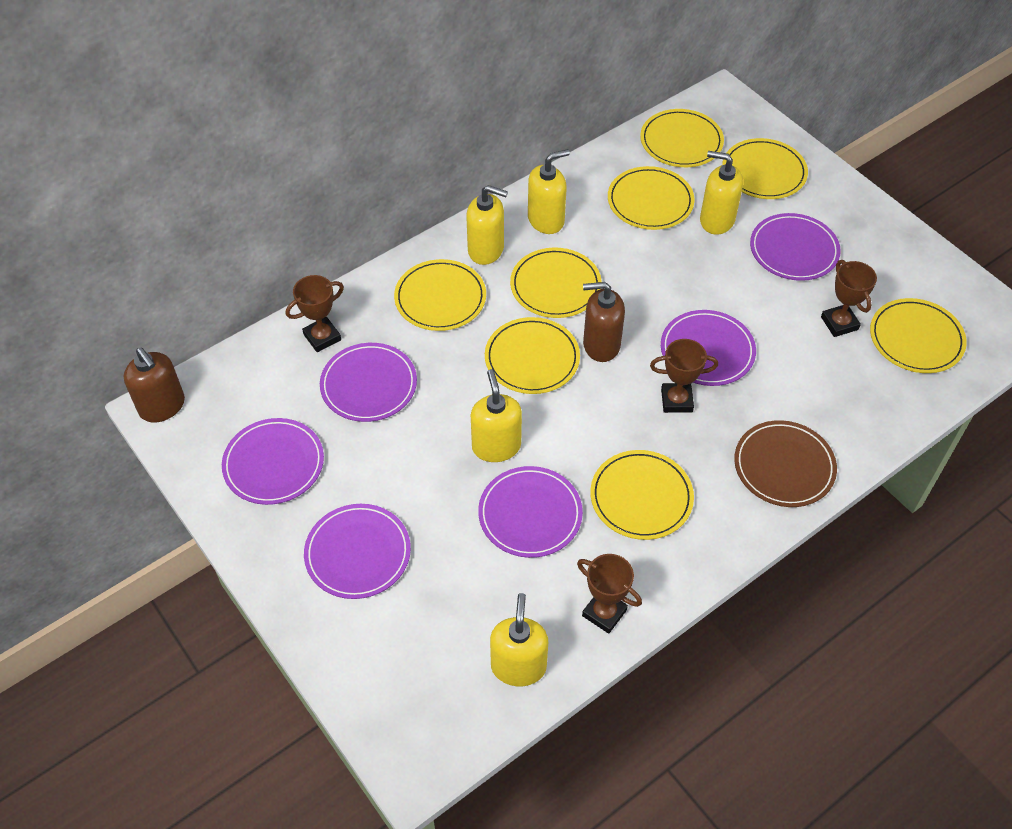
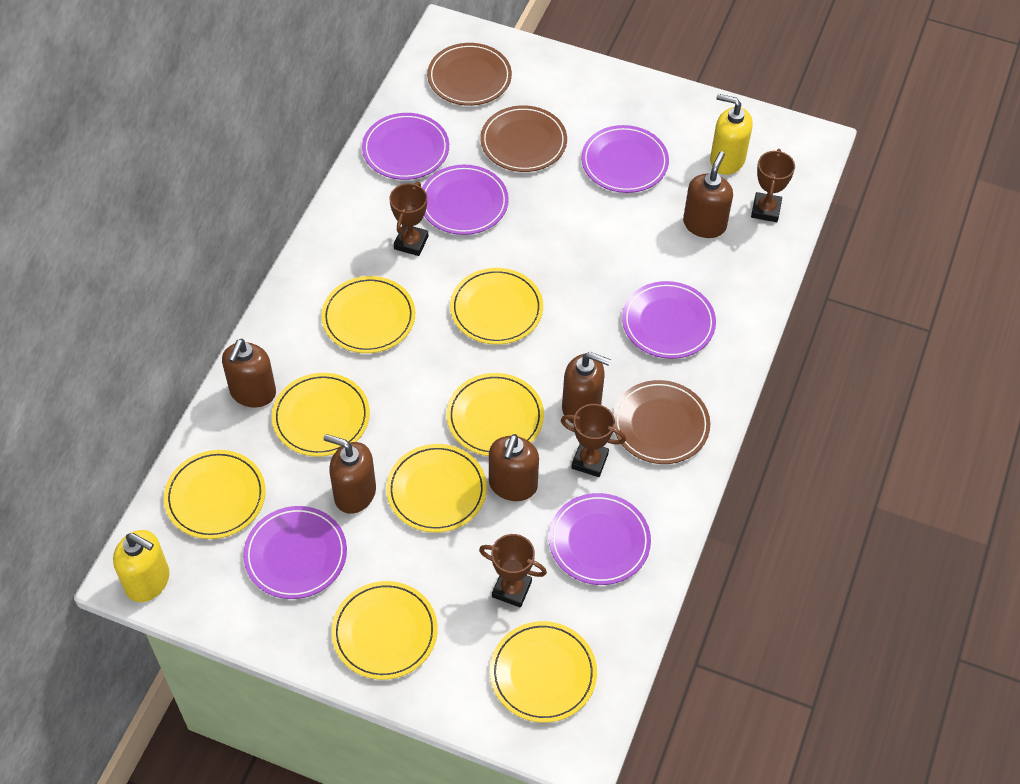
brown plate: 1 -> 3
brown soap dispenser: 2 -> 5
yellow soap dispenser: 5 -> 2

